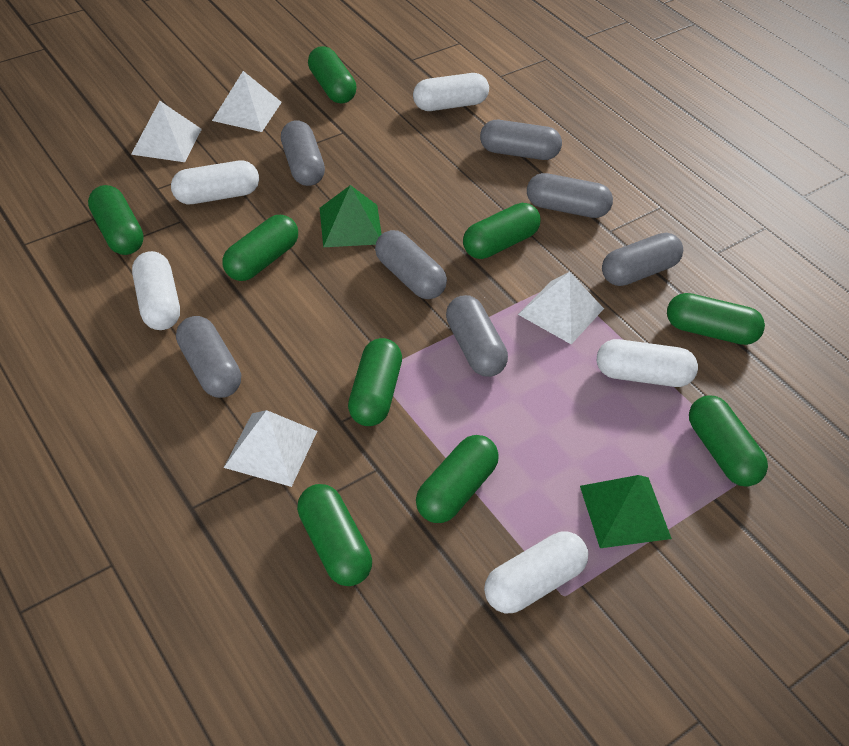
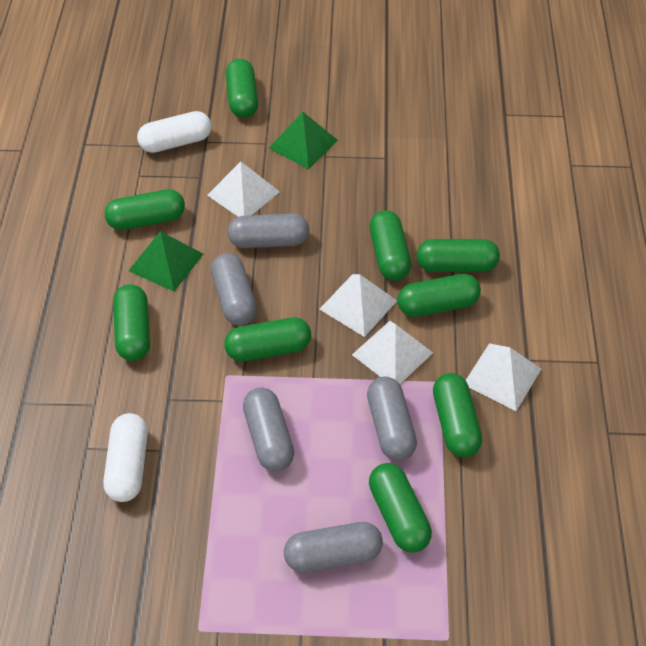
grey capsule: 7 -> 5
white capsule: 5 -> 2

